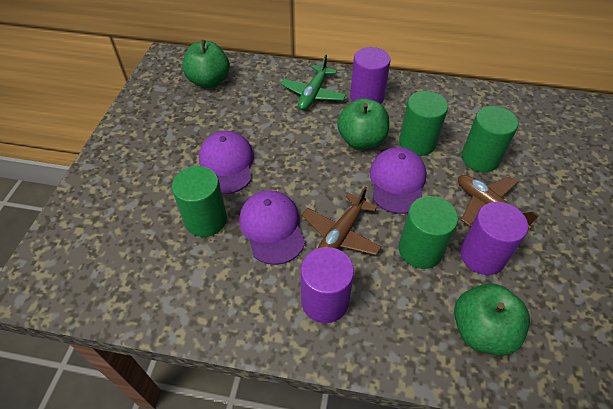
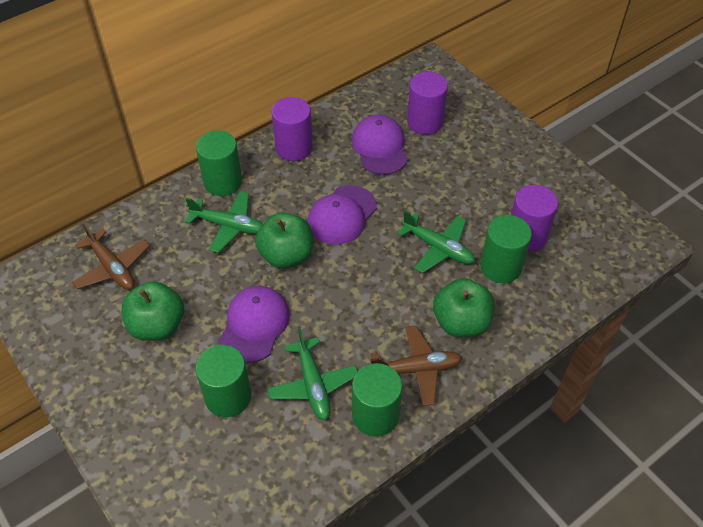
green plane: 1 -> 3

